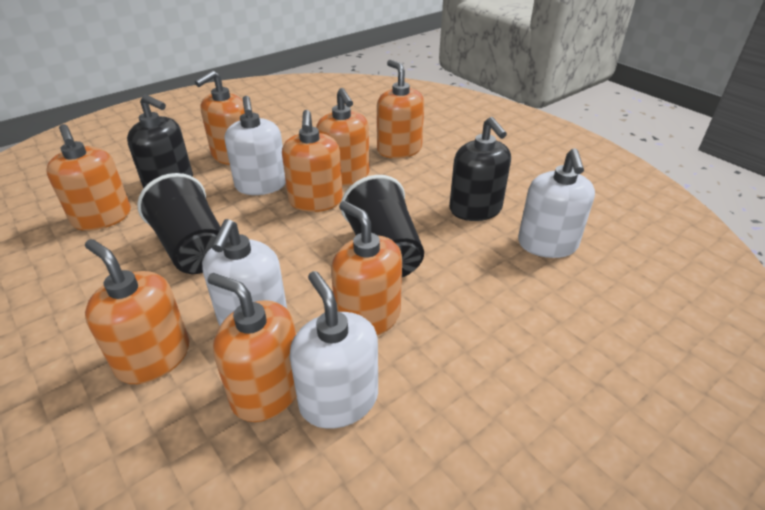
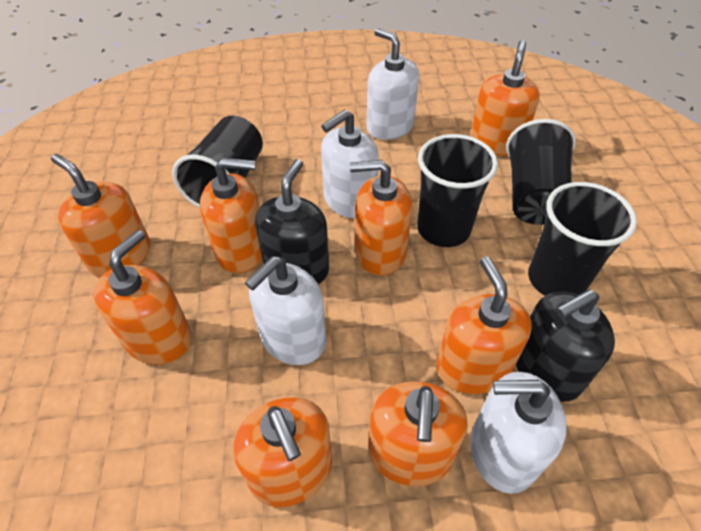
black cup: 2 -> 4

